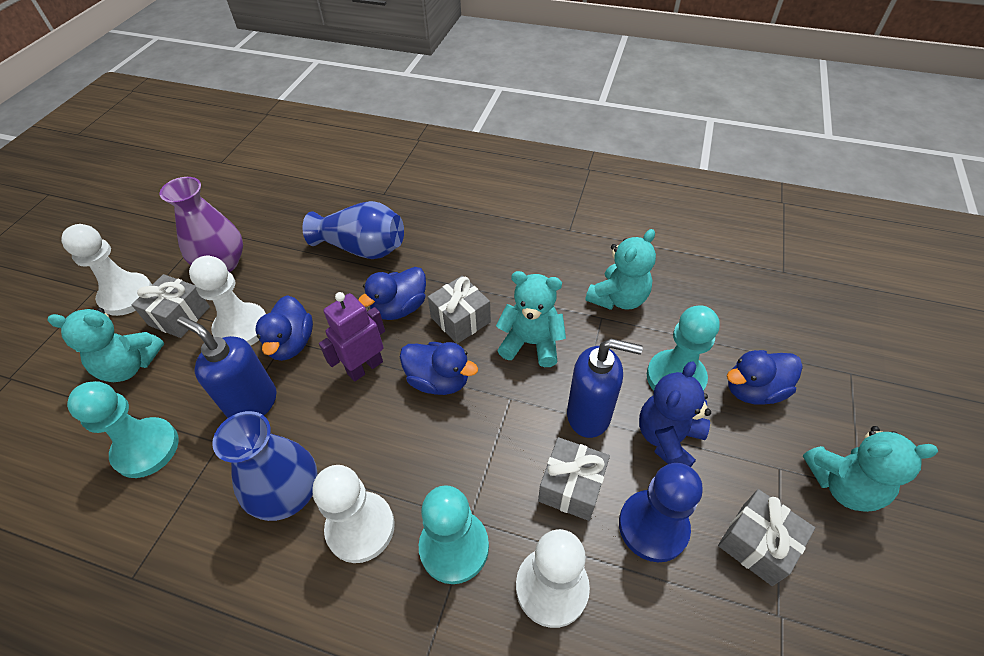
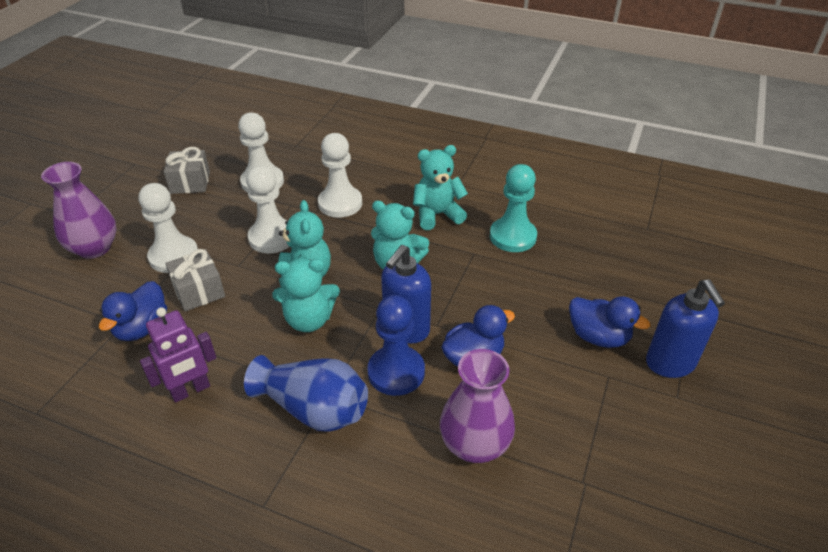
blue duck: 4 -> 3
blue teddy bear: 1 -> 0
blue vase: 2 -> 1
grey gift: 4 -> 2
purple vase: 1 -> 2
turquoise pawn: 3 -> 1

